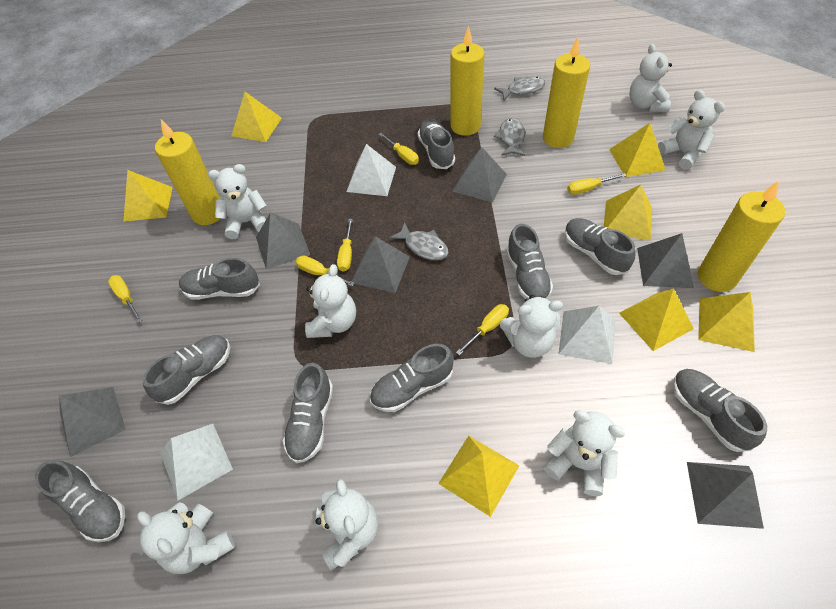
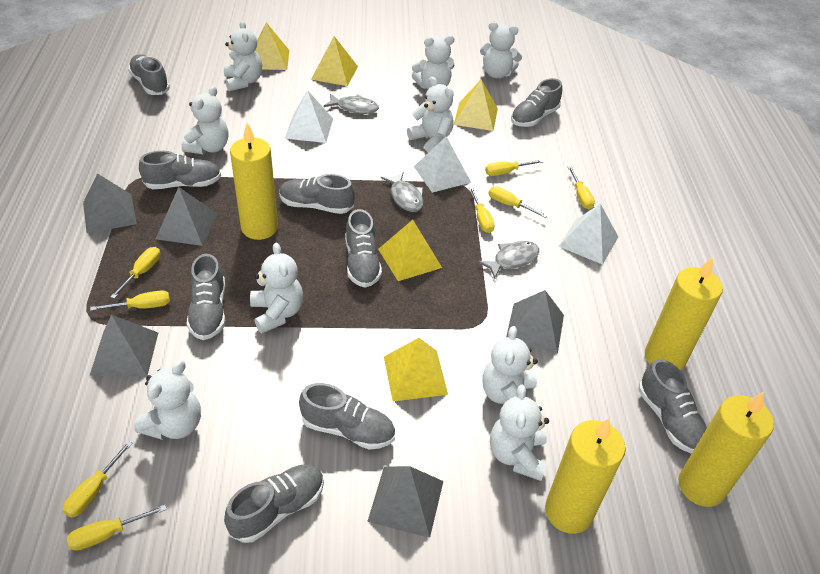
grey pyramid: 6 -> 5
white teddy bear: 8 -> 9
yellow pyramid: 7 -> 5
yellow screwdriver: 6 -> 8

